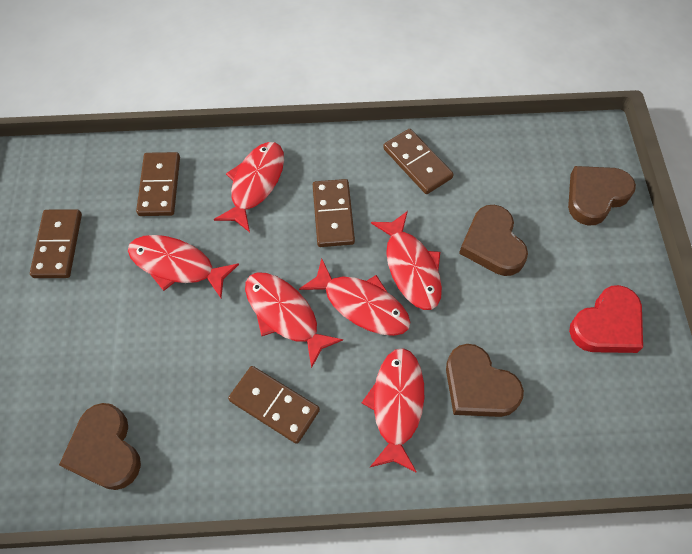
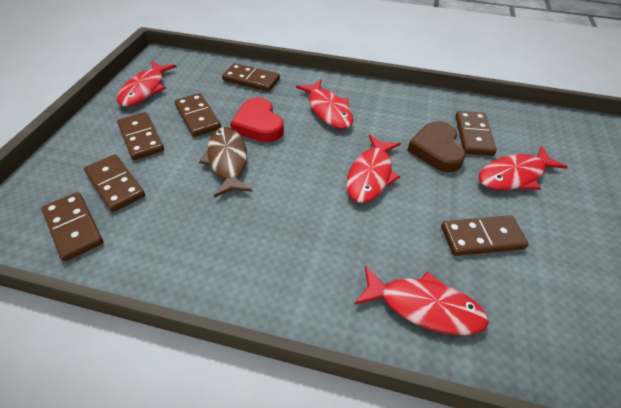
brown domino: 5 -> 7
brown fish: 0 -> 1
brown heart: 4 -> 1
red fish: 6 -> 5

